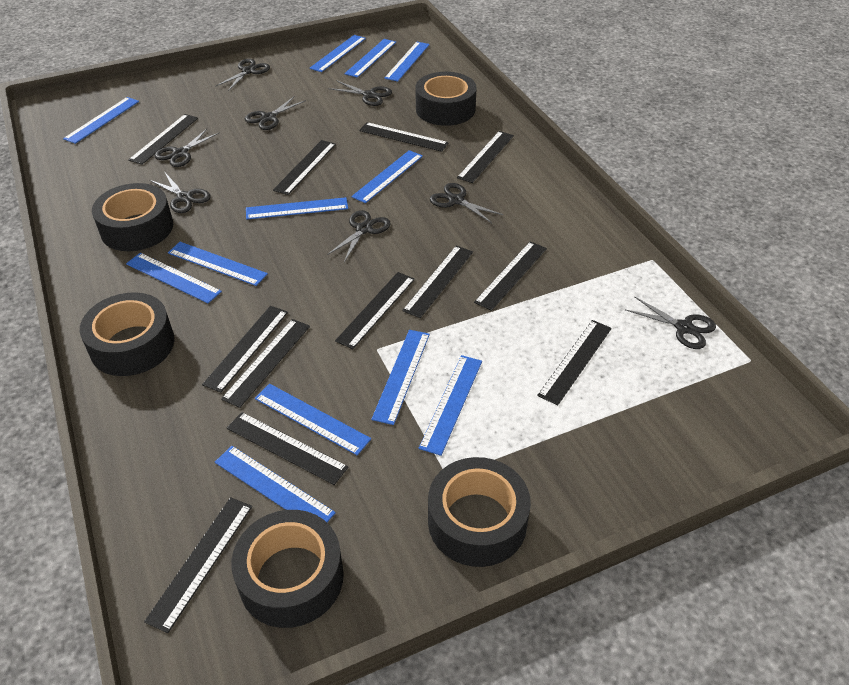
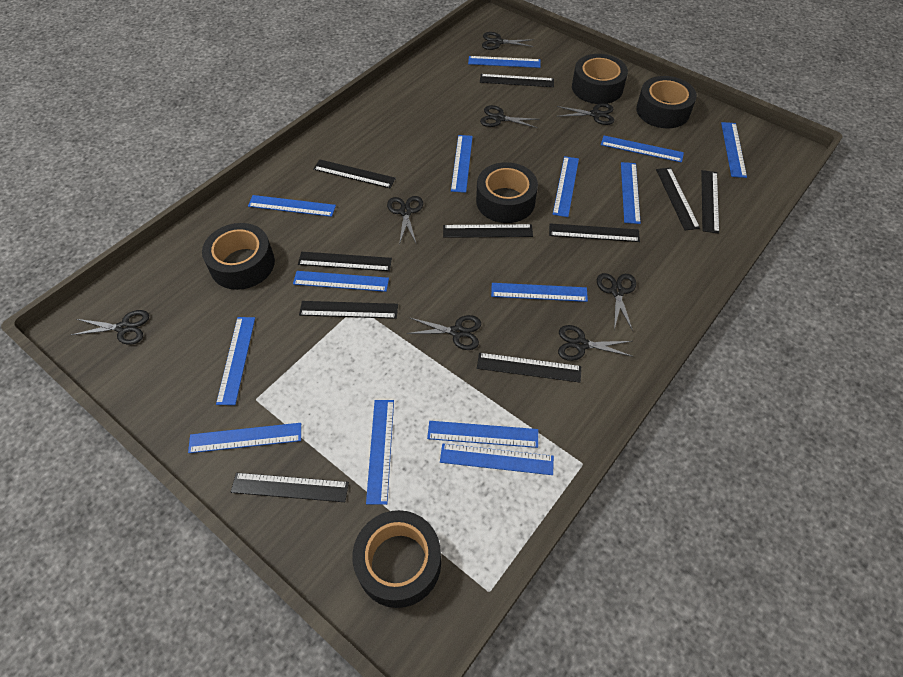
black ruler: 12 -> 10
blue ruler: 12 -> 14

